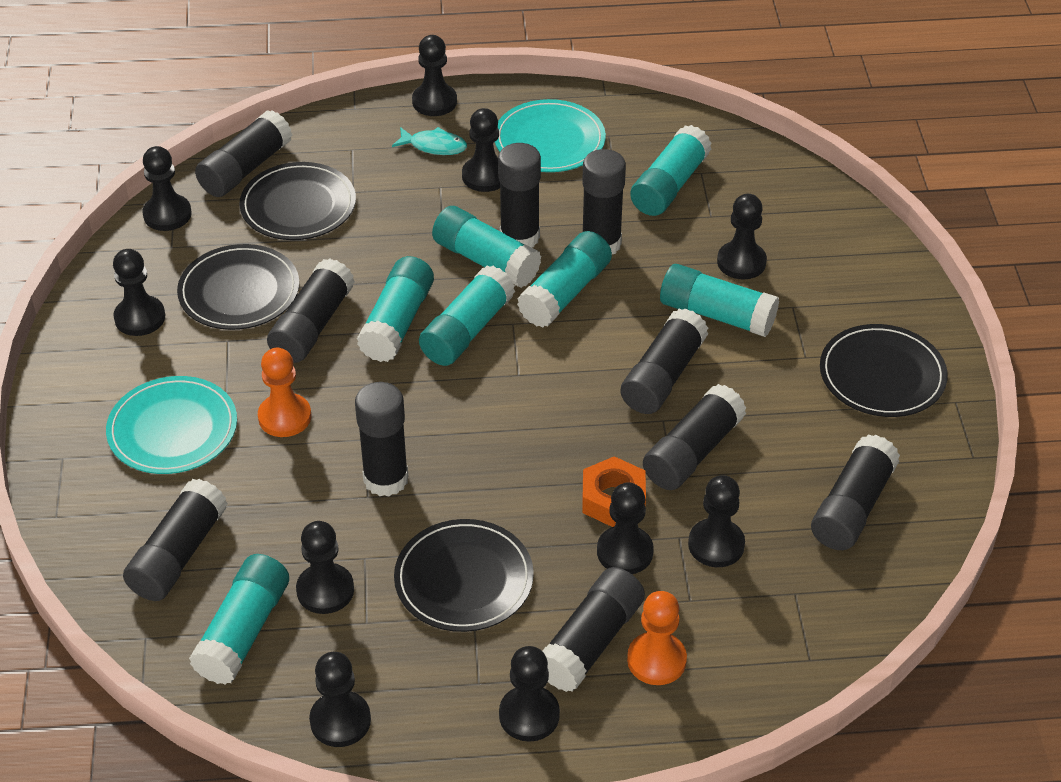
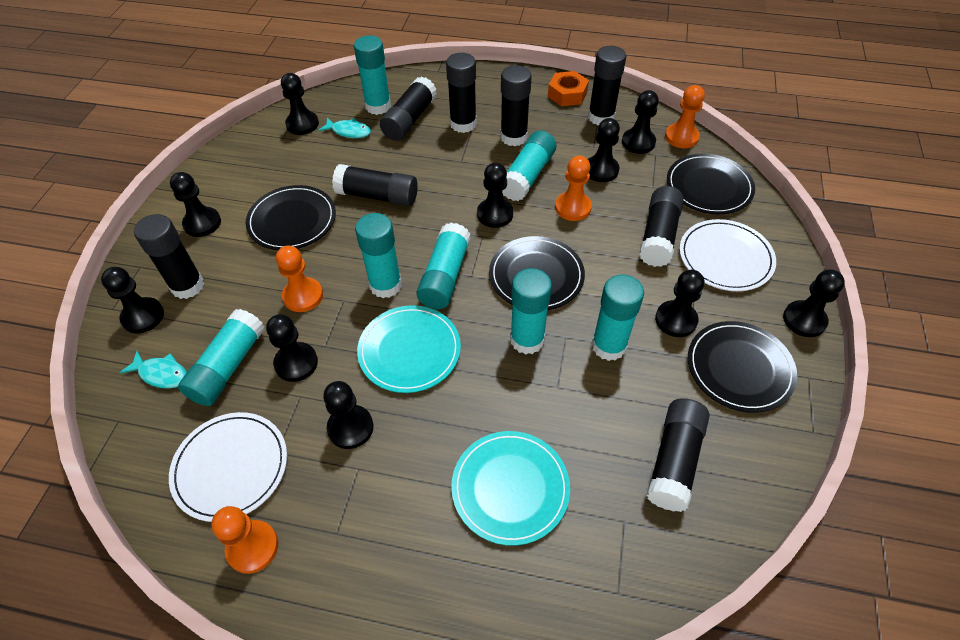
black glue stick: 10 -> 8
orange pawn: 2 -> 4
turquoise fish: 1 -> 2
white plate: 0 -> 2

